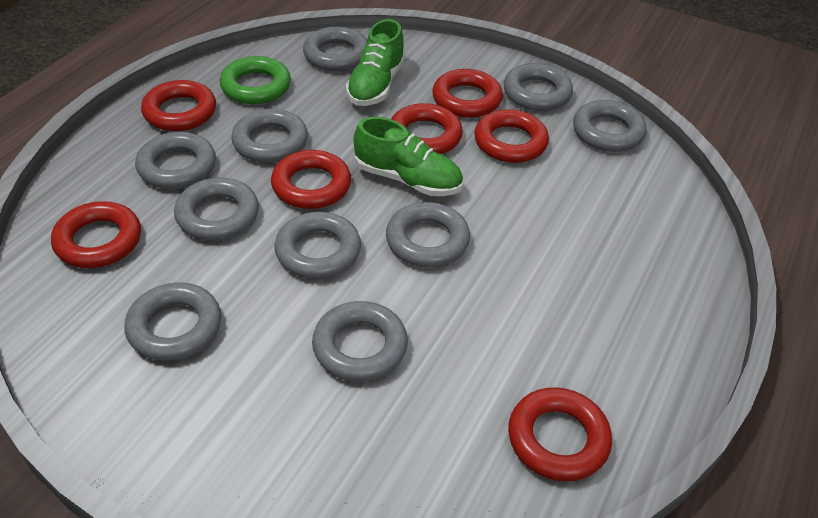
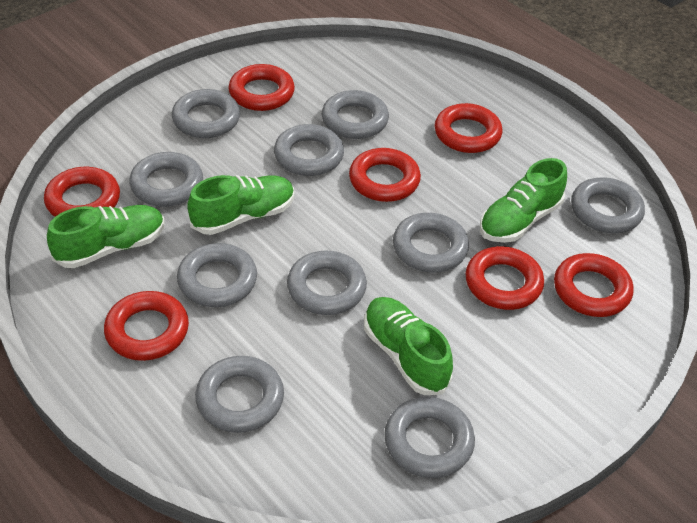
green ring: 1 -> 0
green shoe: 2 -> 4

